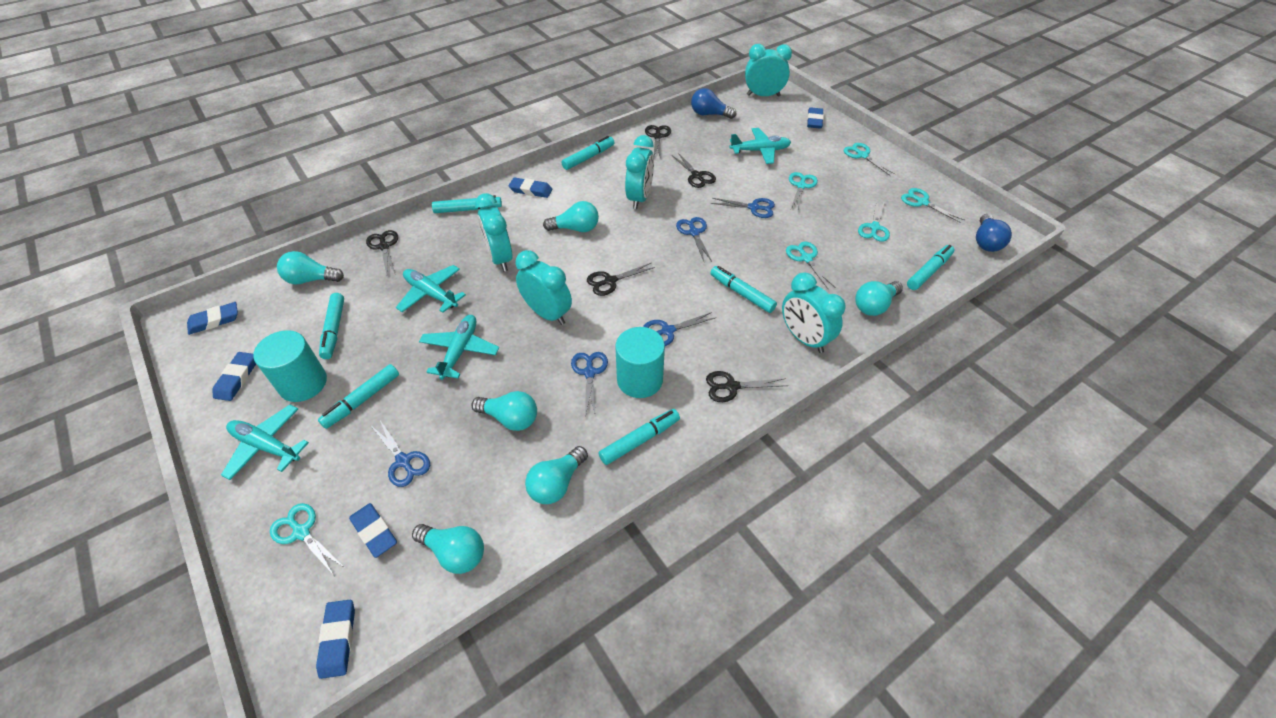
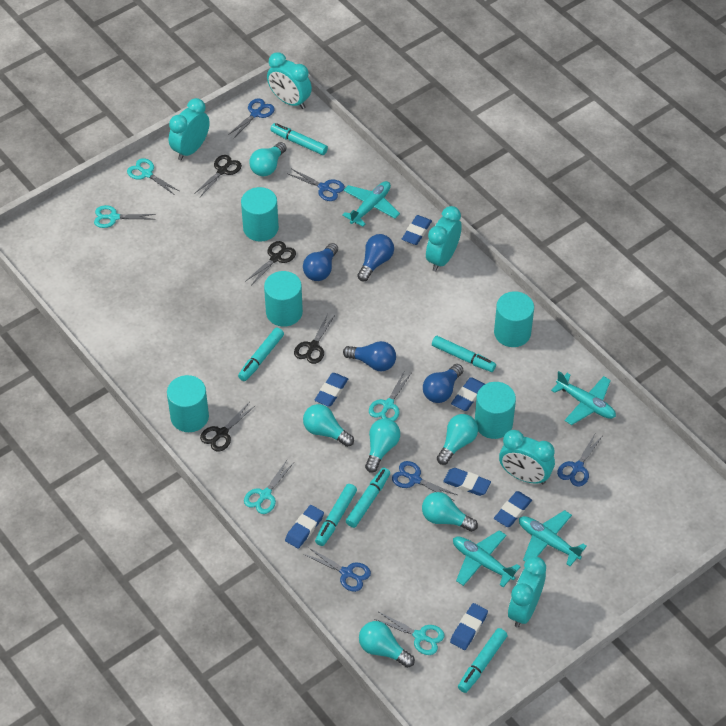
black scissors: 5 -> 4
blue eraser: 6 -> 7
blue light bulb: 2 -> 4
turquoise cylinder: 2 -> 5
turquoise marker: 7 -> 6
turquoise scissors: 6 -> 5

